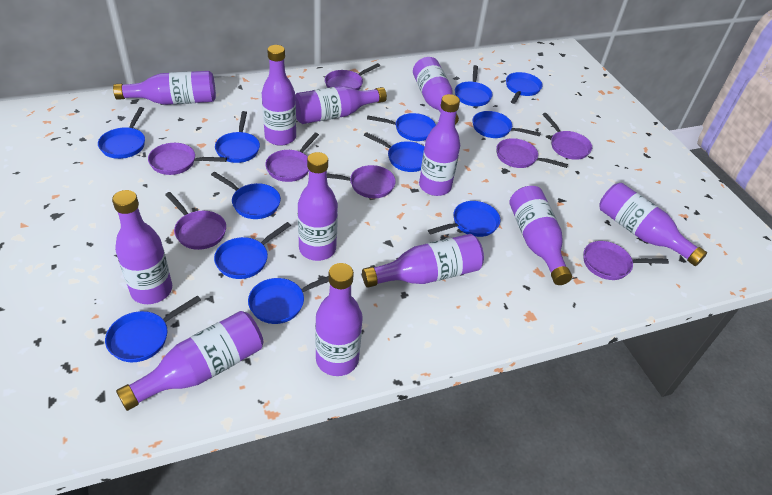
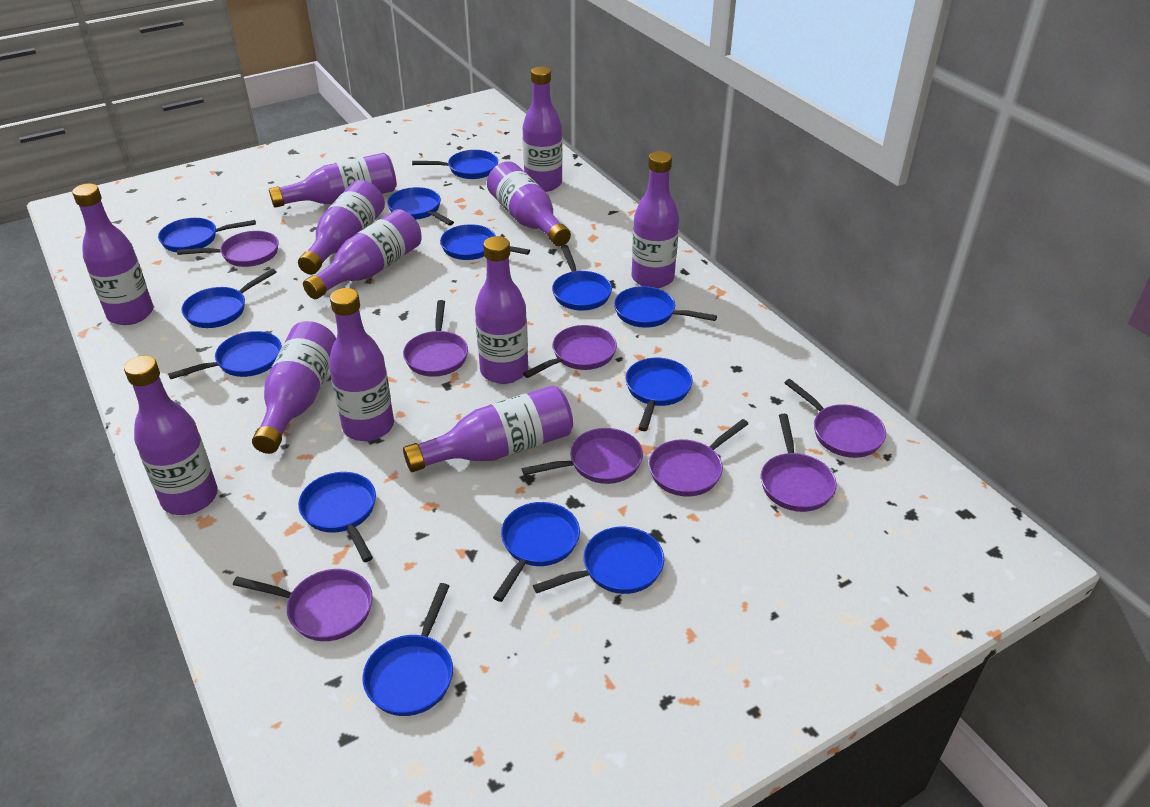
blue pan: 12 -> 13

